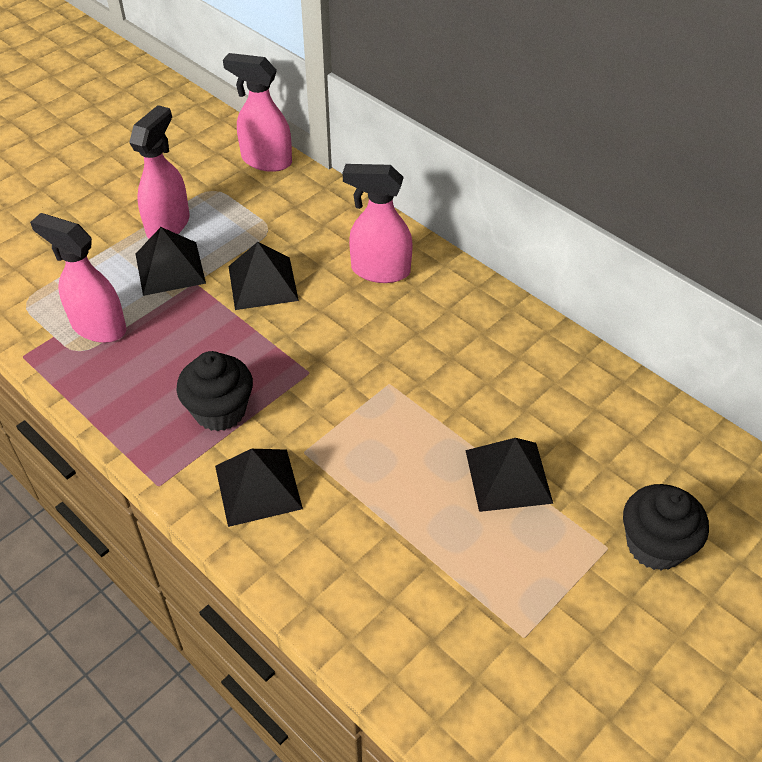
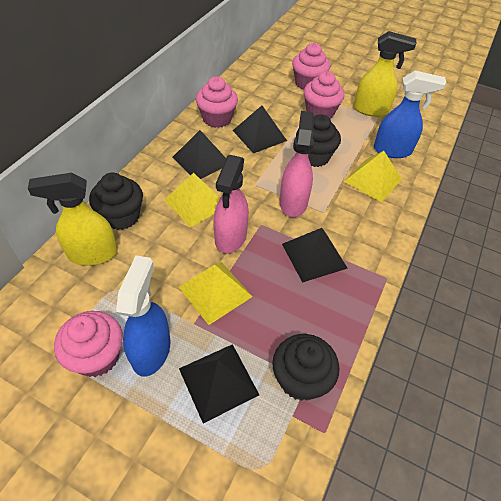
black cupcake: 2 -> 3
blue spray bottle: 0 -> 2
pink cupcake: 0 -> 4
pink spray bottle: 4 -> 2
yellow pyramid: 0 -> 3
yellow spray bottle: 0 -> 2

